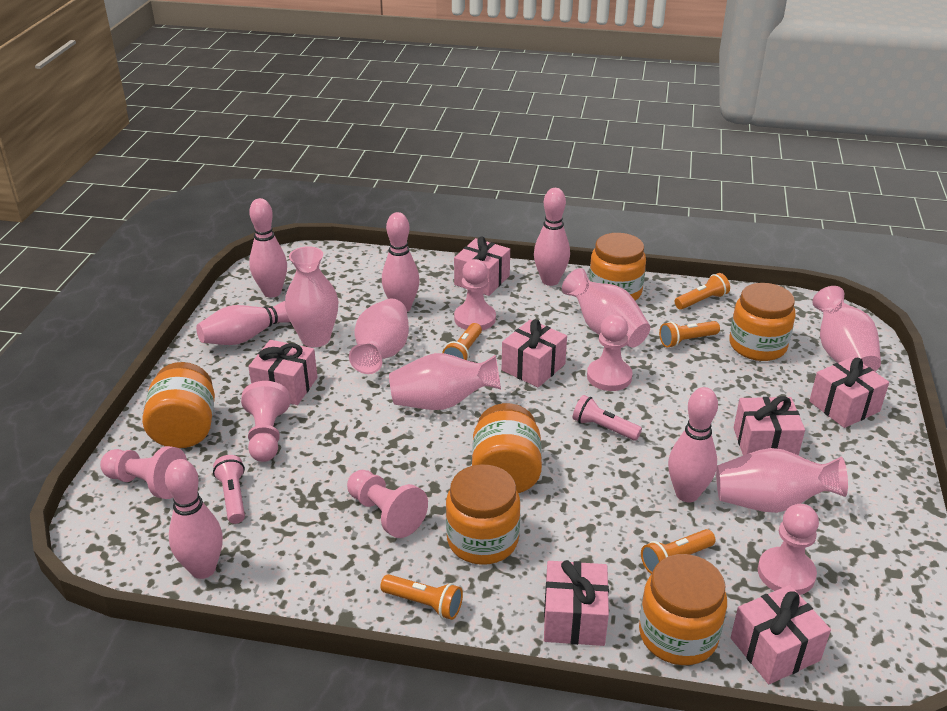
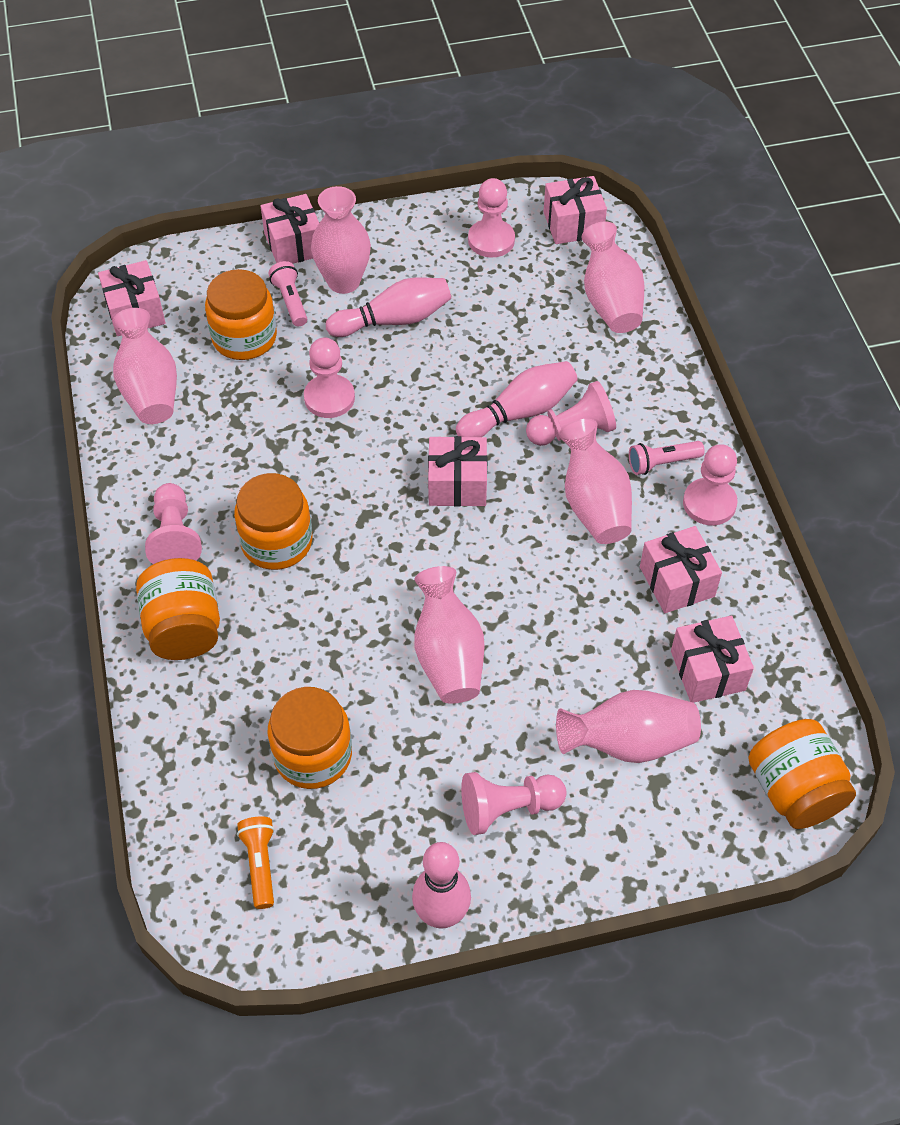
orange flashlight: 5 -> 1
orange jar: 6 -> 5
pink bowling pin: 6 -> 3
pink gift: 7 -> 6

